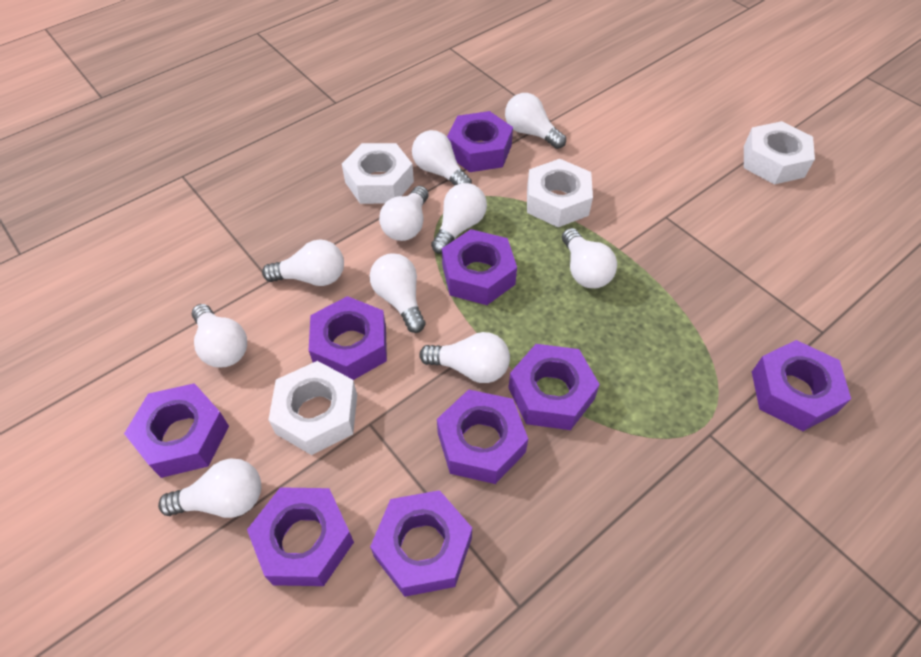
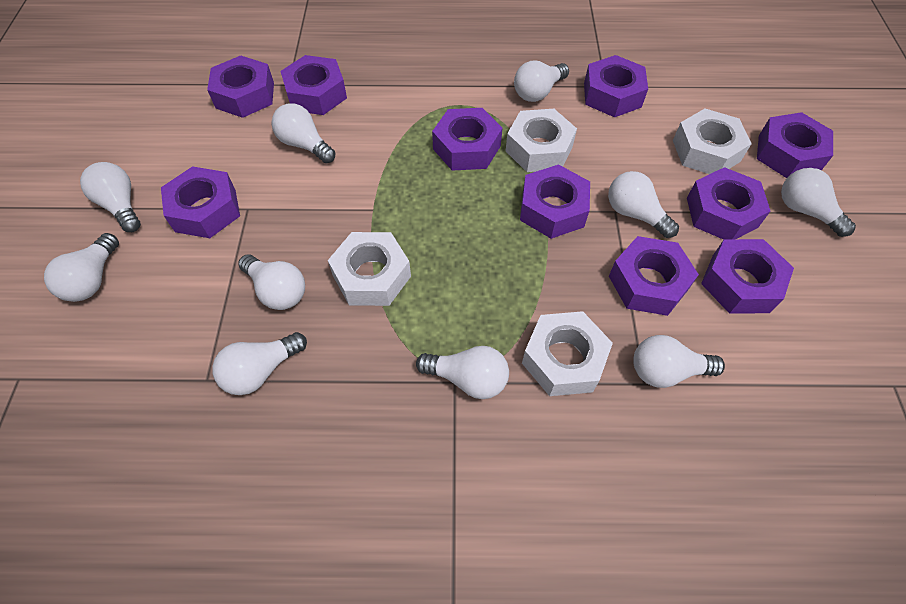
purple nut: 9 -> 10

